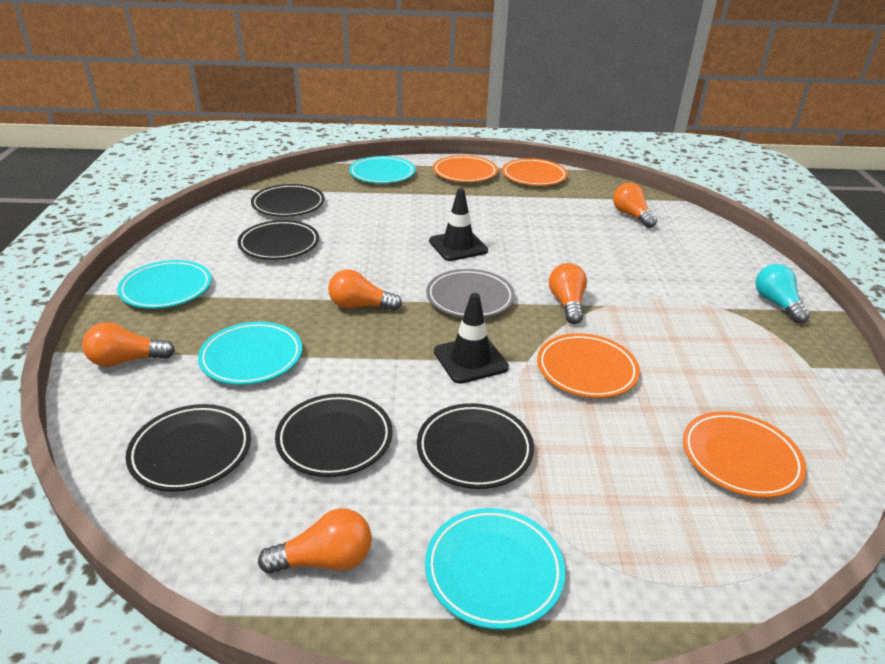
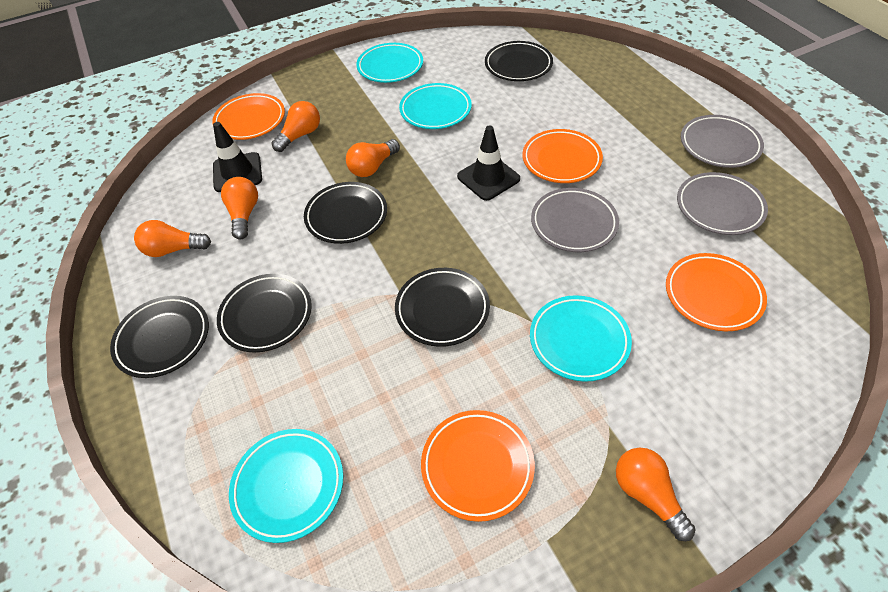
grey plate: 1 -> 3
turquoise light bulb: 1 -> 0

